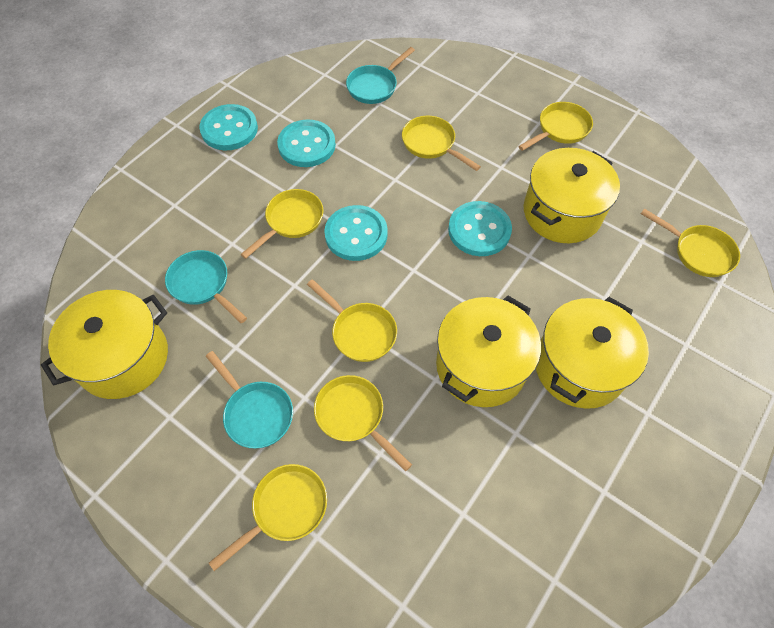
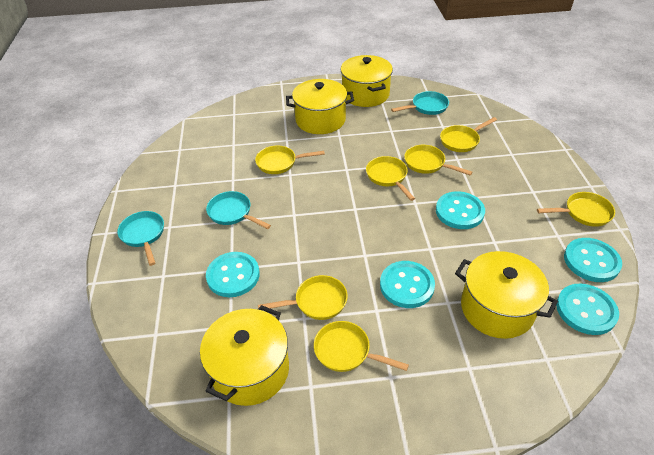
turquoise button: 4 -> 5

